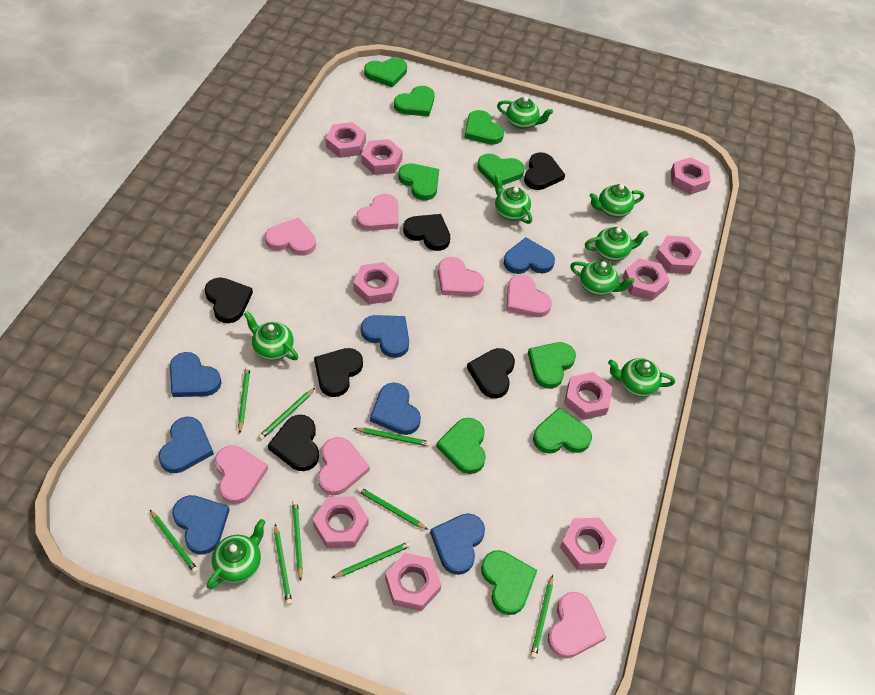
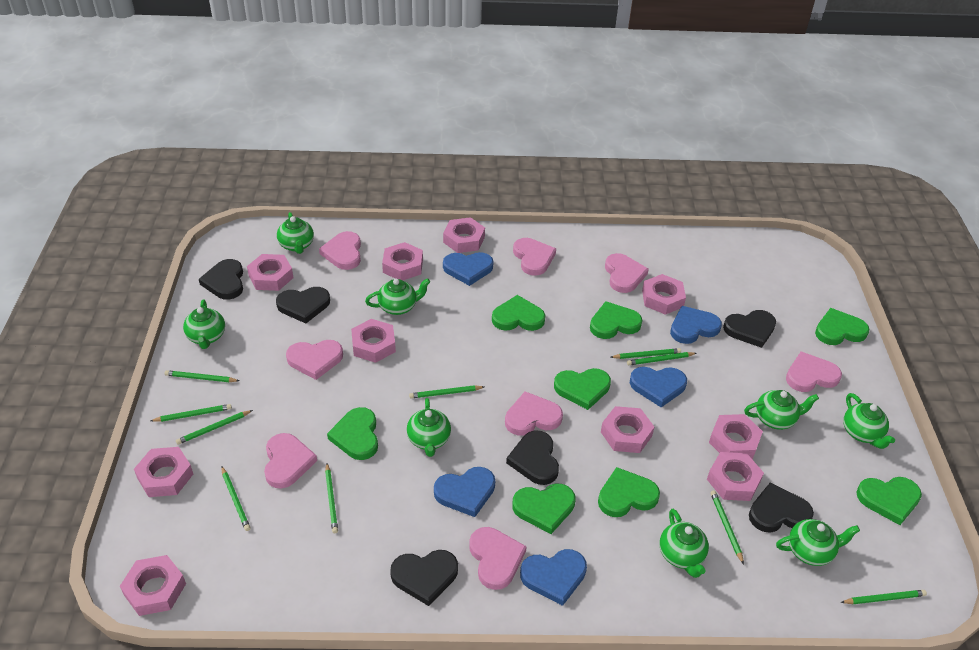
blue heart: 7 -> 5
green heart: 9 -> 8
green pencil: 9 -> 10
pink heart: 7 -> 8

